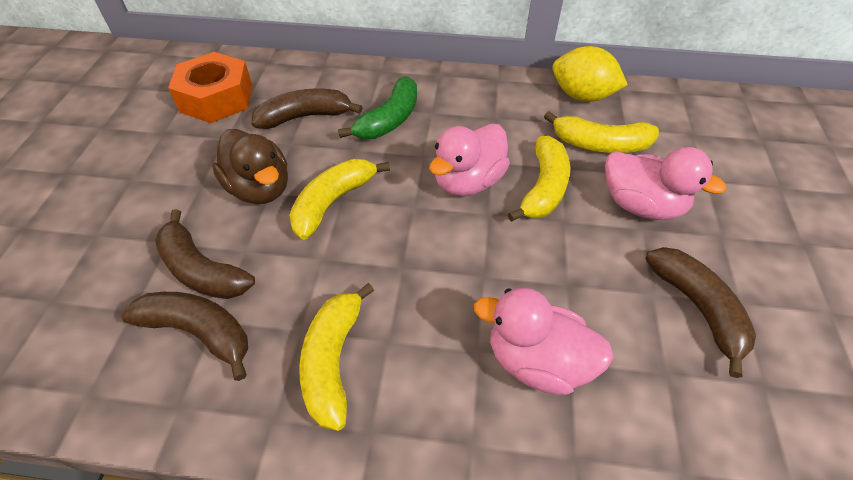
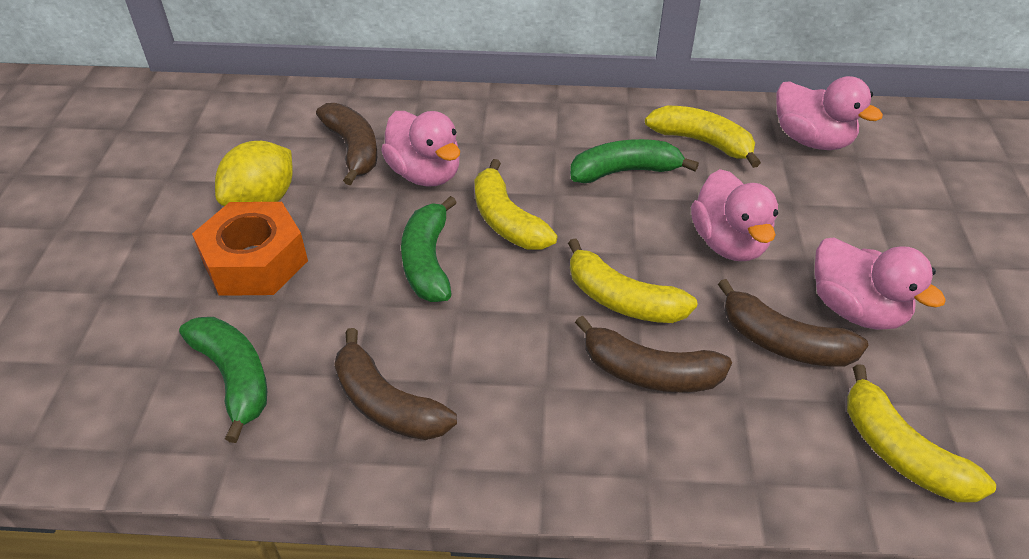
brown duck: 1 -> 0
green banana: 1 -> 3
pink duck: 3 -> 4

